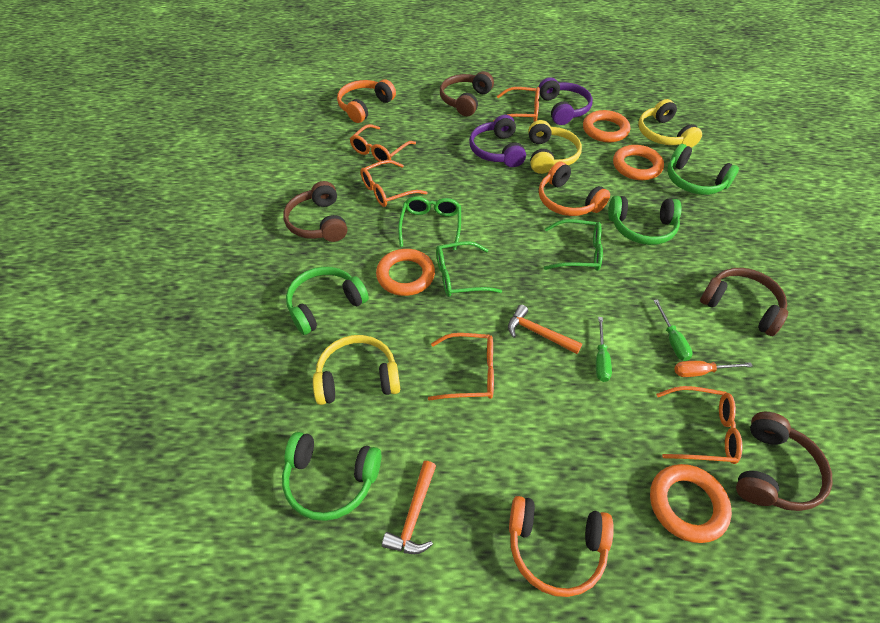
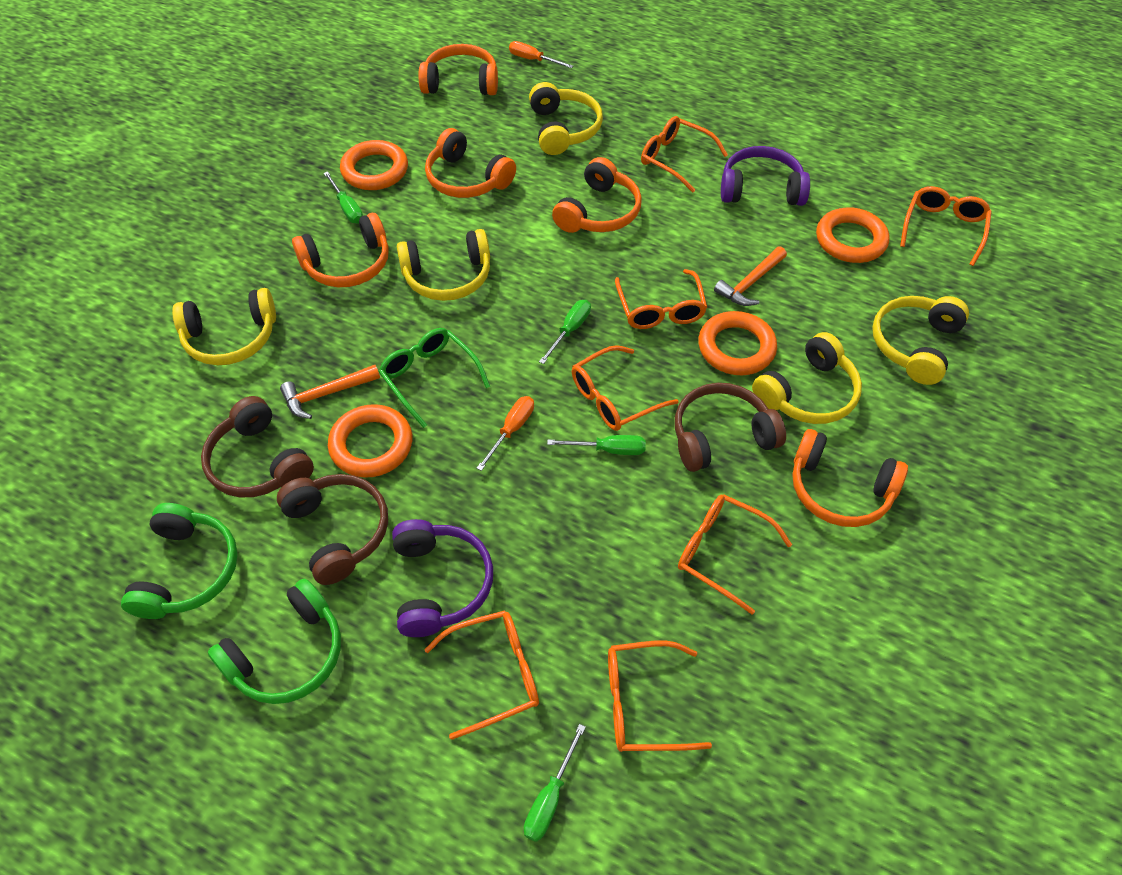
brown headphones: 4 -> 3
green glasses: 3 -> 1
green headphones: 4 -> 2
green screwdriver: 2 -> 4
orange glasses: 5 -> 7
orange headphones: 3 -> 5
orange screwdriver: 1 -> 2
yellow headphones: 3 -> 5

